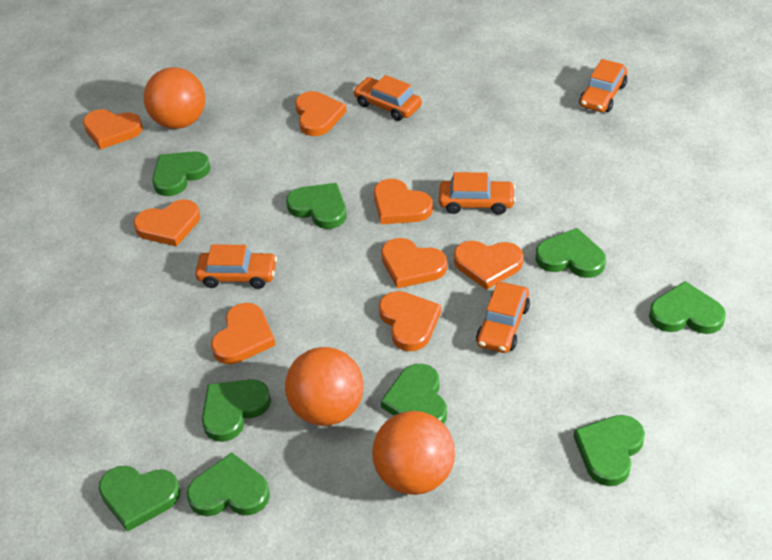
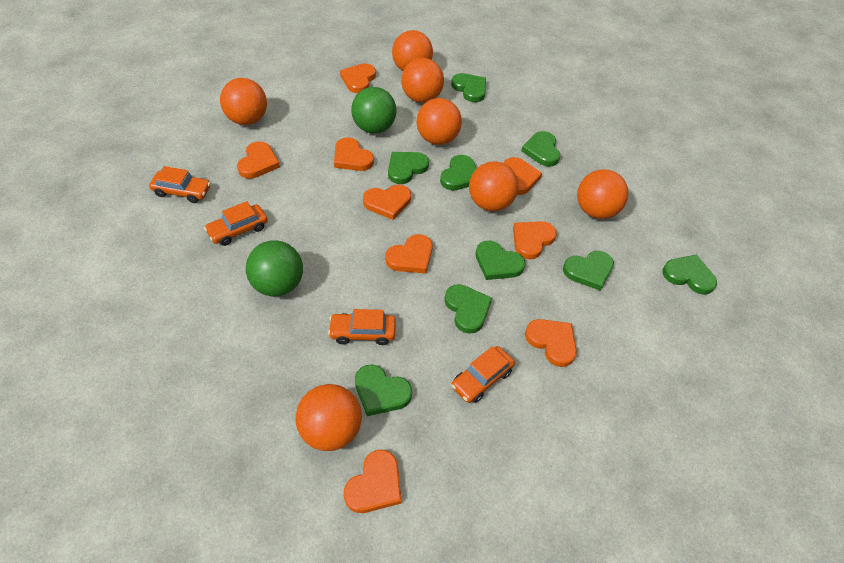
green ball: 0 -> 2
orange ball: 3 -> 7
orange car: 5 -> 4
orange heart: 8 -> 9

